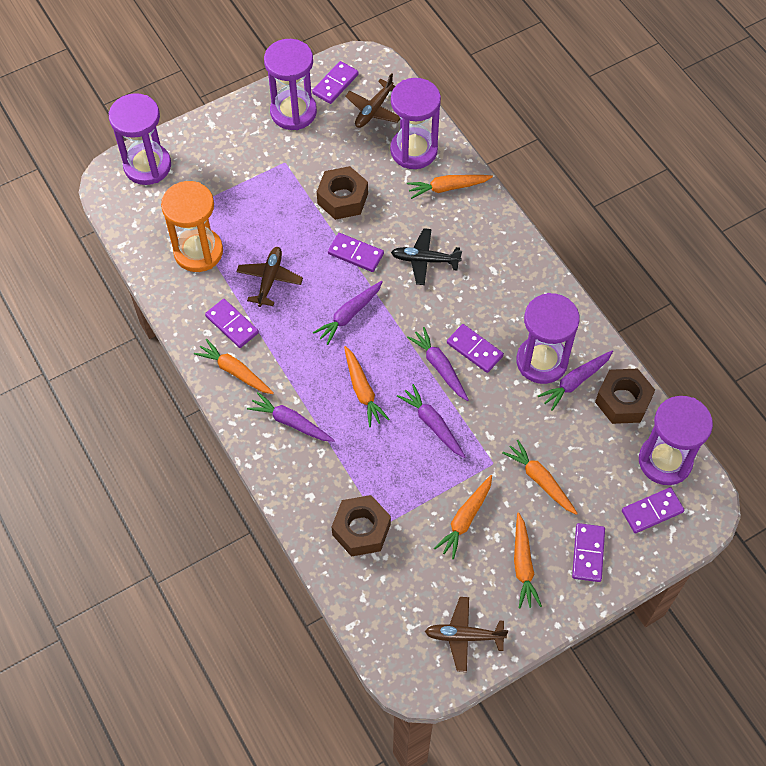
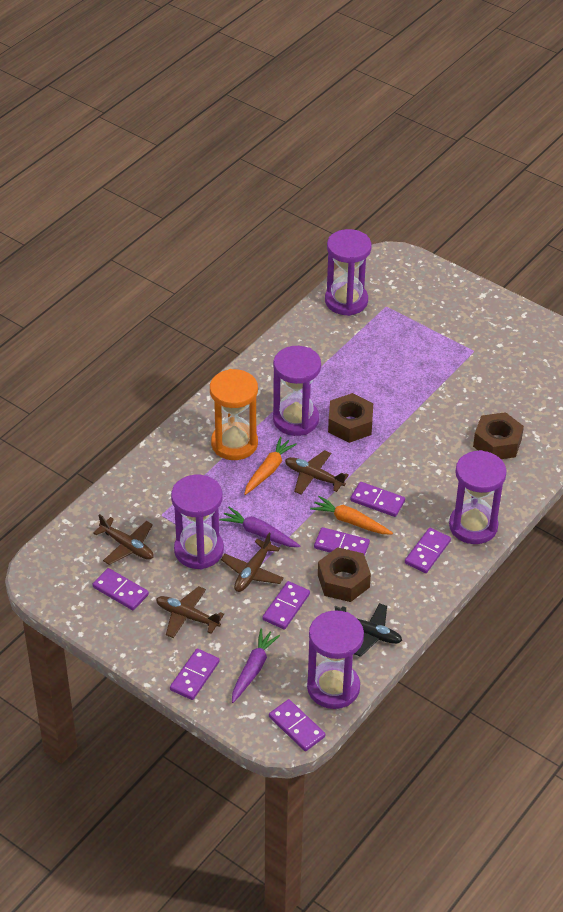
brown plane: 3 -> 4
orange carrot: 6 -> 2
purple carrot: 5 -> 2
purple domino: 6 -> 7

